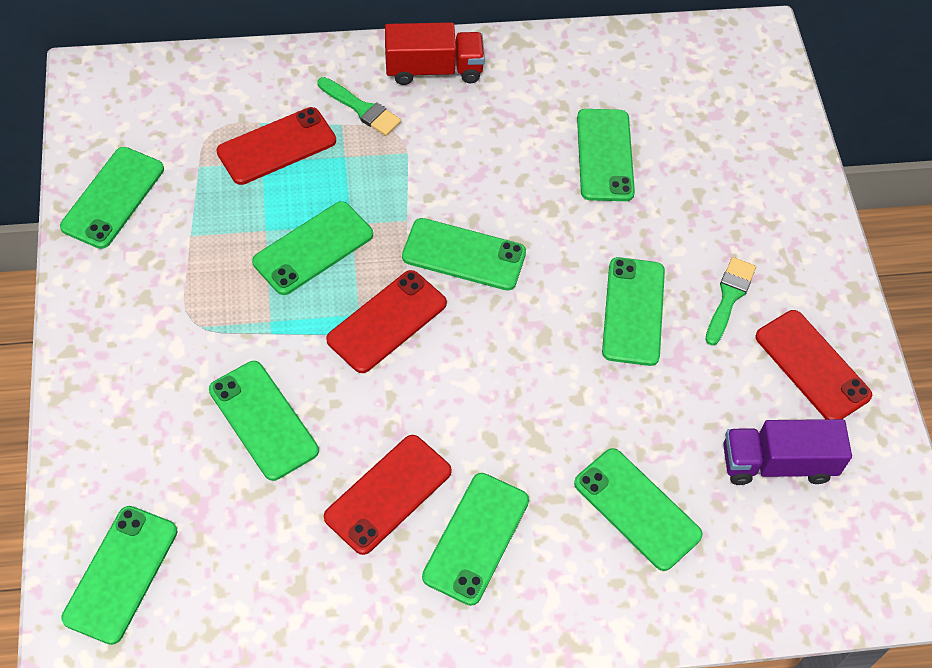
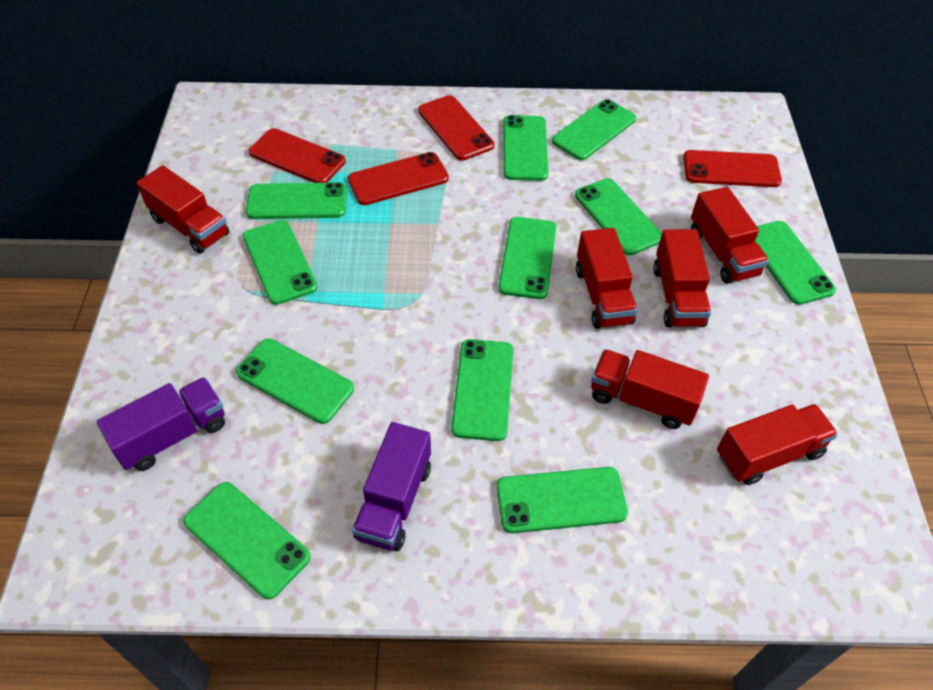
green brush: 2 -> 0
green phone: 9 -> 11
purple truck: 1 -> 2
red truck: 1 -> 6

